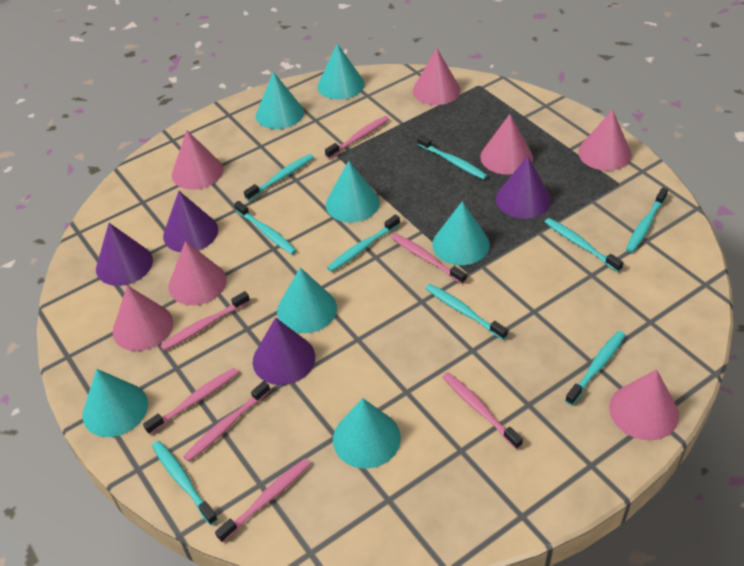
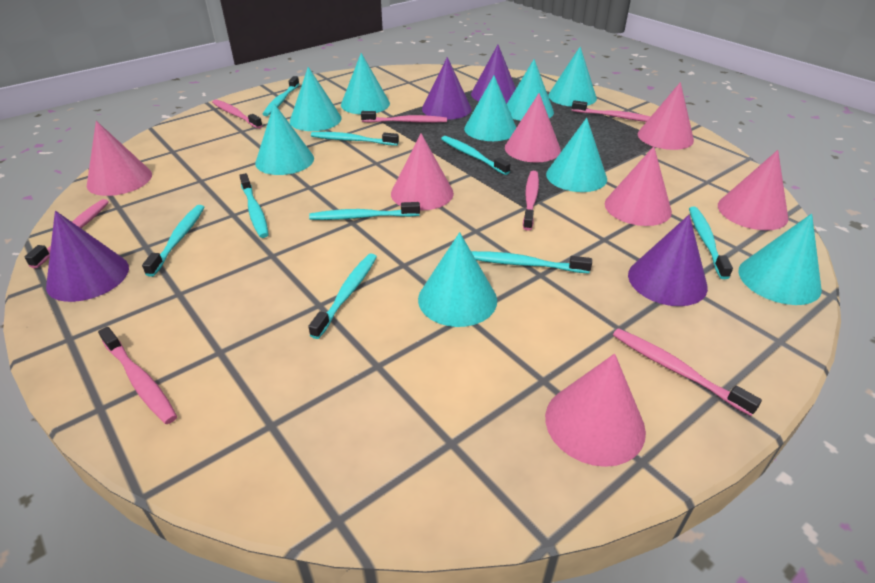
turquoise cone: 7 -> 9

